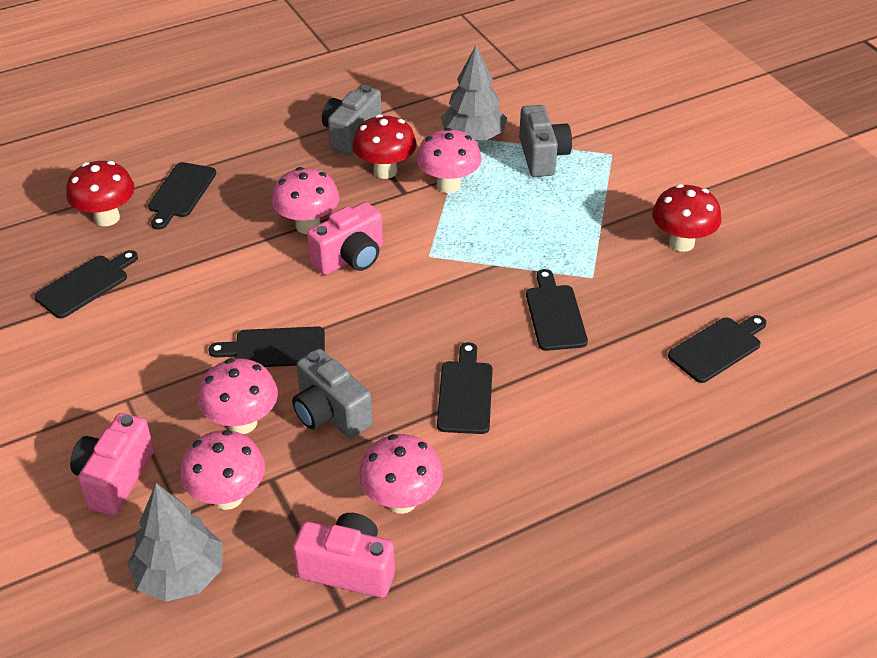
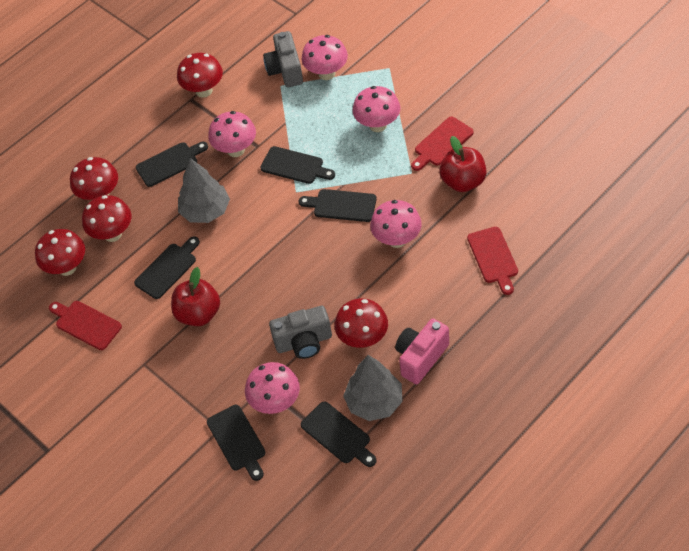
grey camera: 3 -> 2
pink camera: 3 -> 1
red apple: 0 -> 2
red cutting board: 0 -> 3
red mushroom: 3 -> 5

